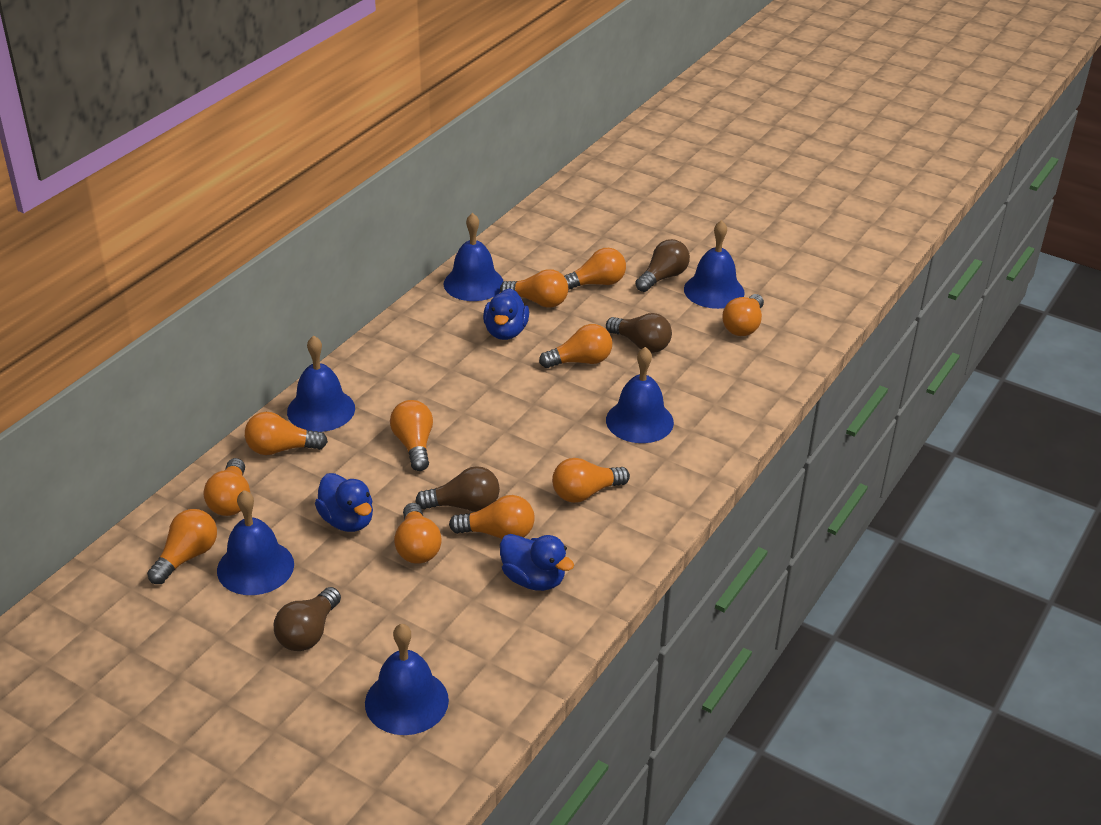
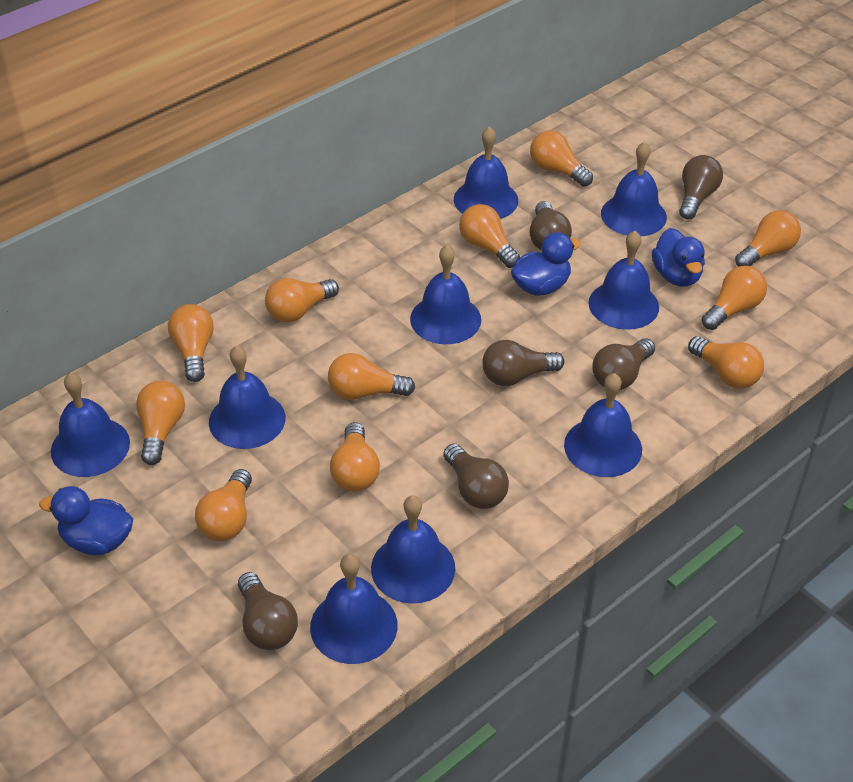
blue bell: 6 -> 9
brown light bulb: 4 -> 6

